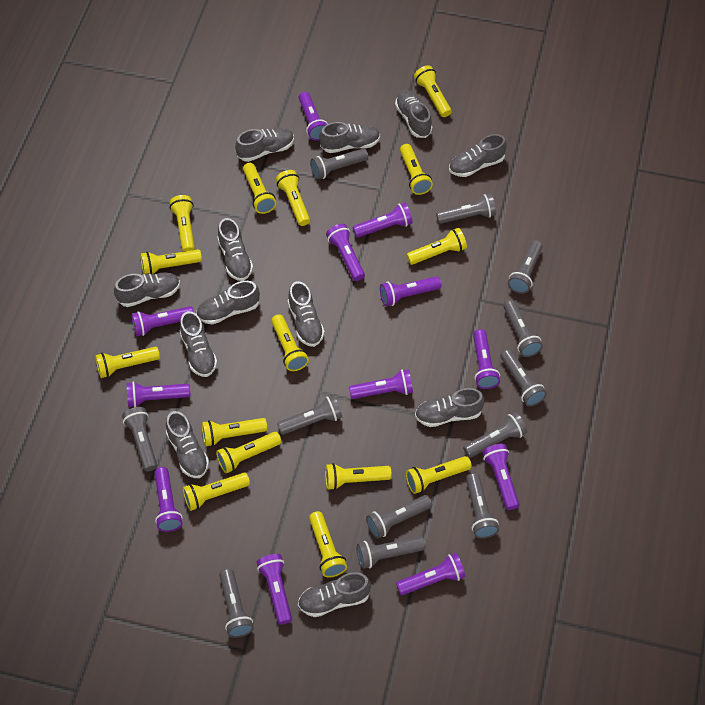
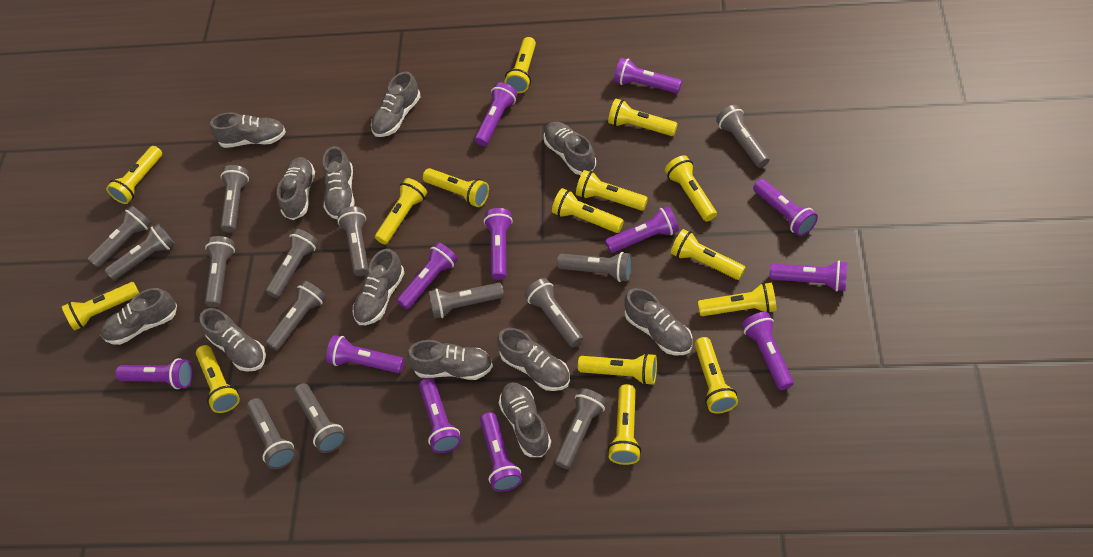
grey flashlight: 12 -> 14

